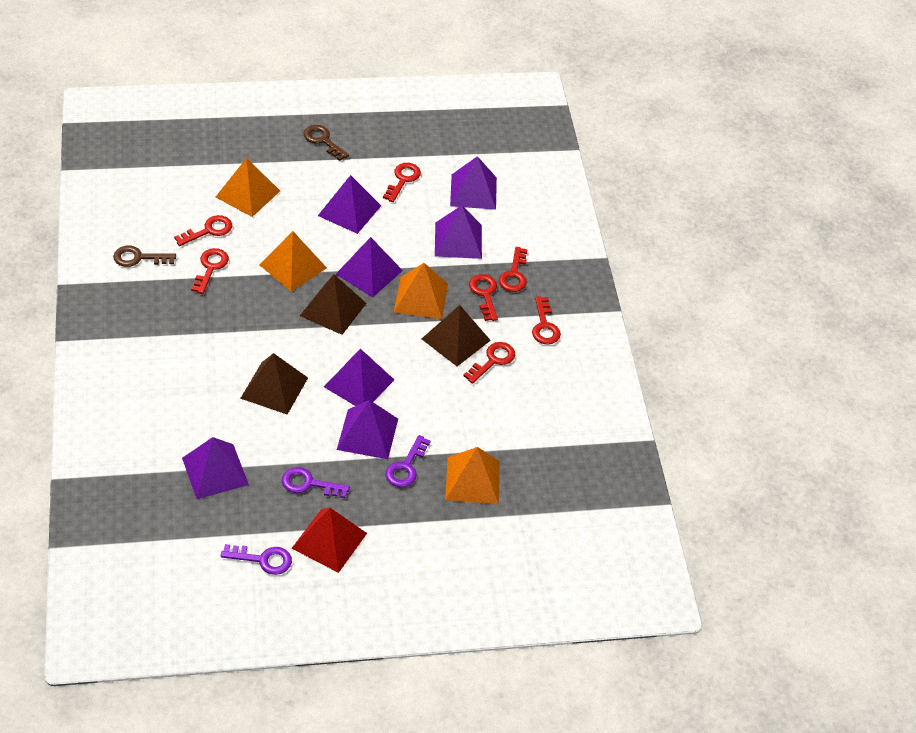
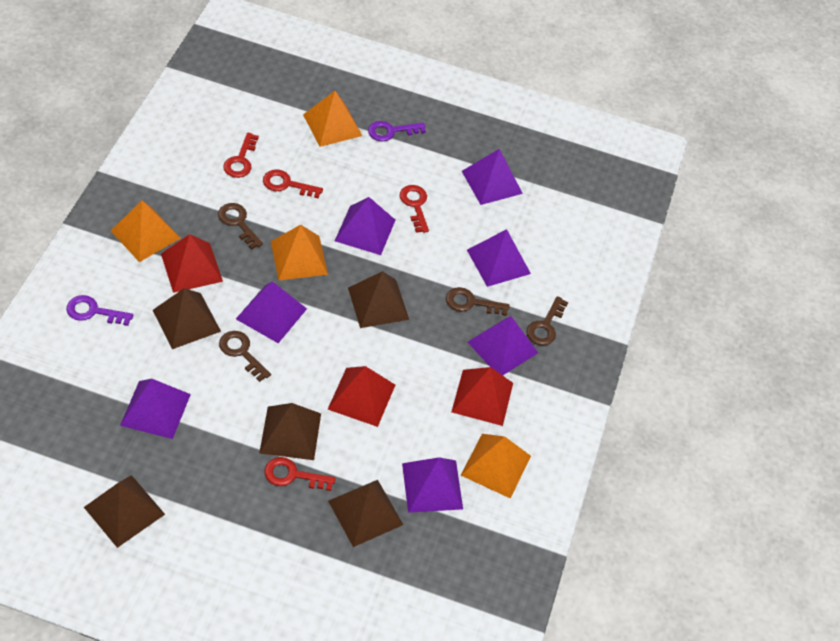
brown key: 2 -> 4
brown pyramid: 3 -> 5
purple key: 3 -> 2
red key: 7 -> 4
red pyramid: 1 -> 3

